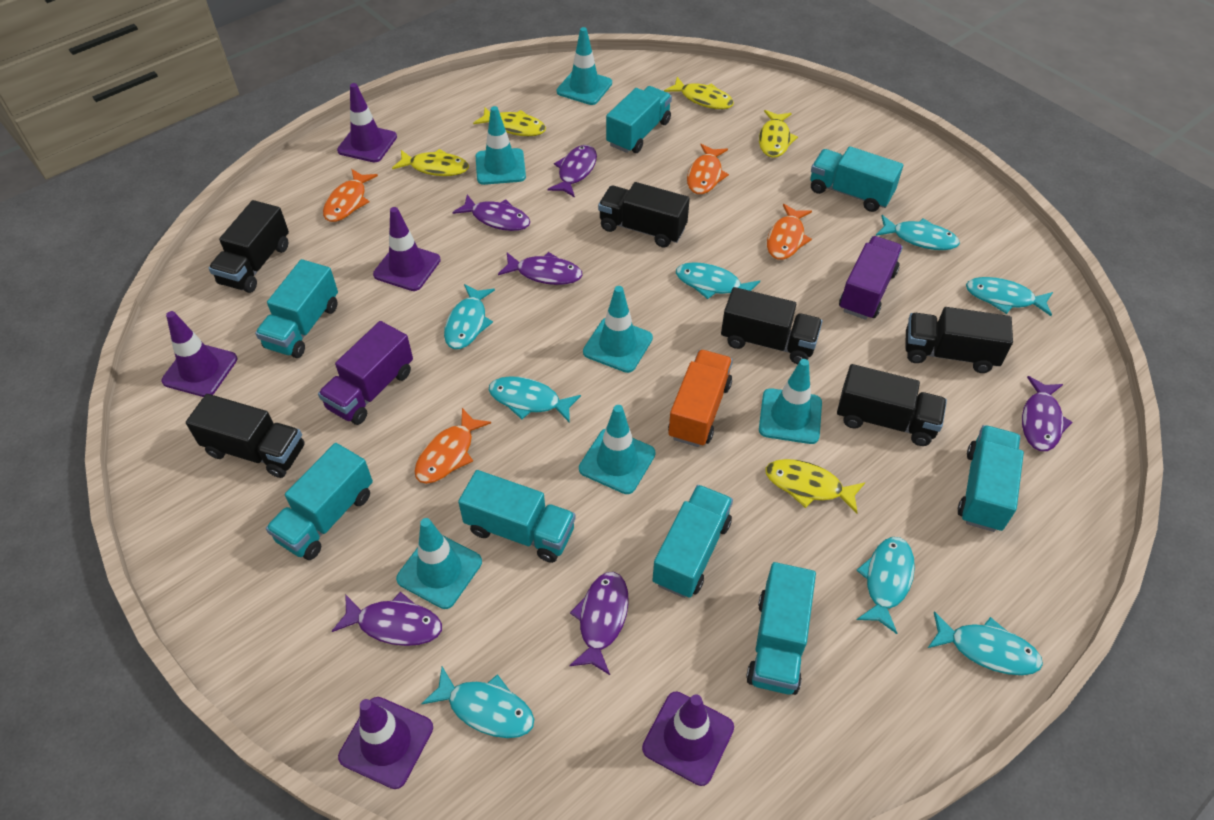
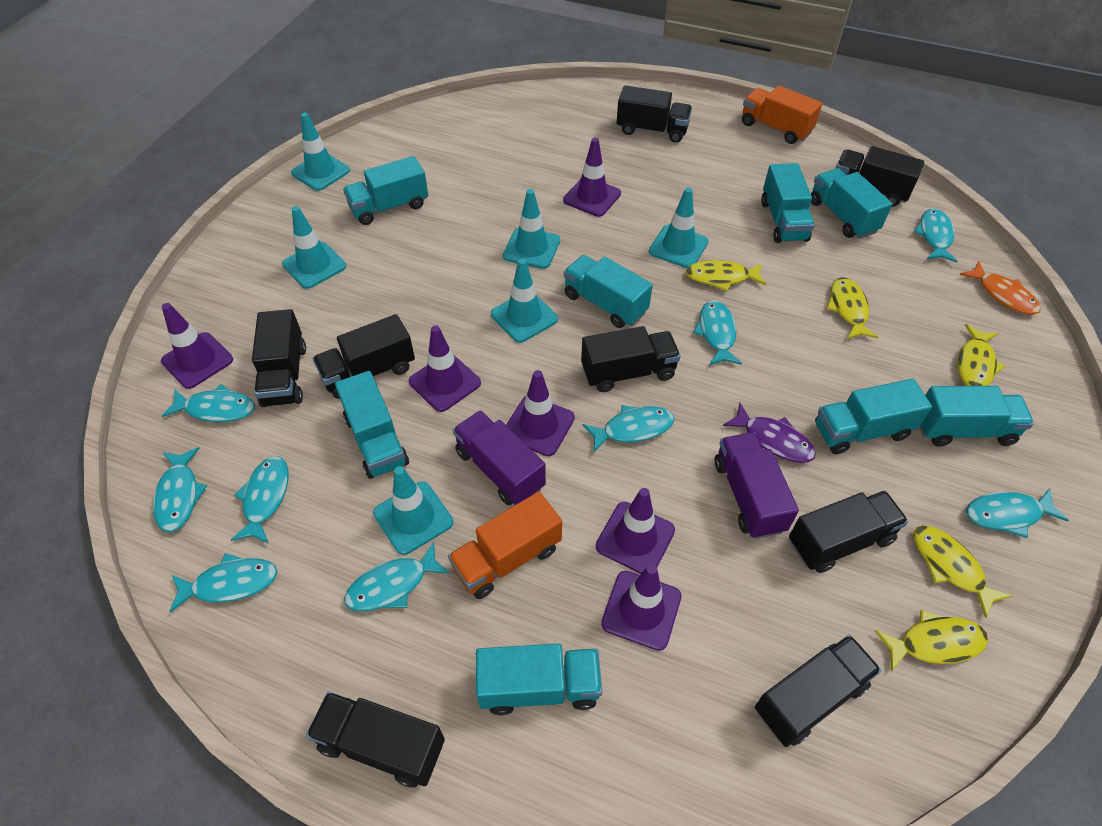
black truck: 6 -> 8
orange fish: 4 -> 1
orange truck: 1 -> 2
purple fish: 6 -> 1
purple traffic cone: 5 -> 6
turquoise fish: 8 -> 9

